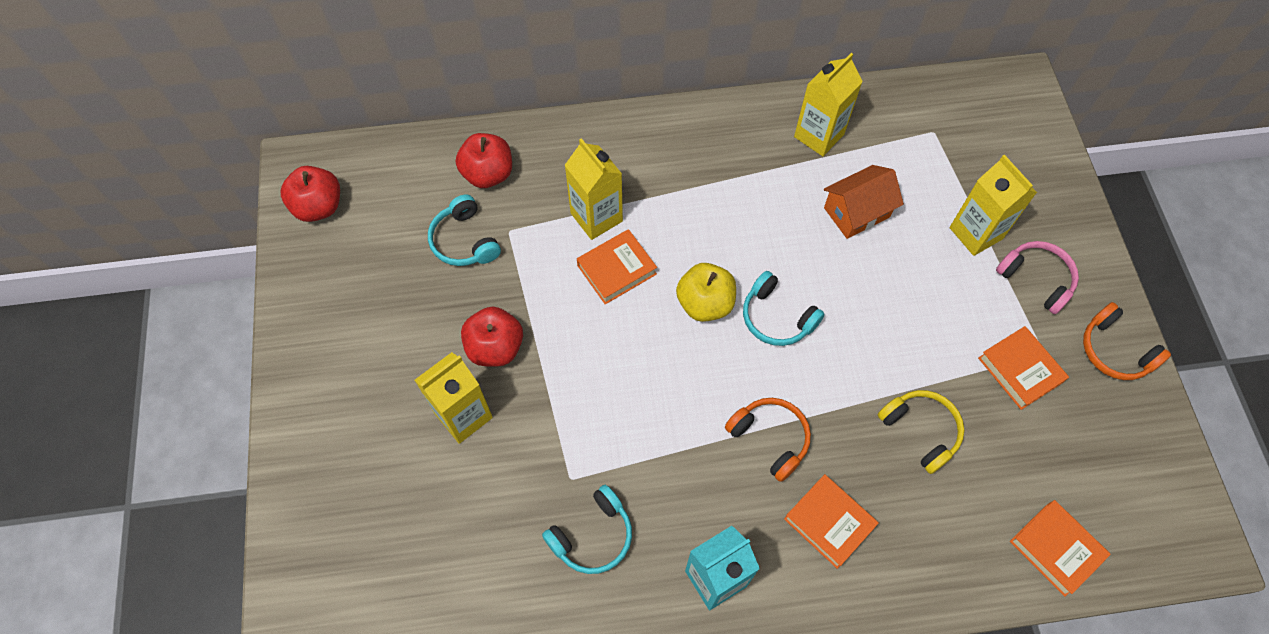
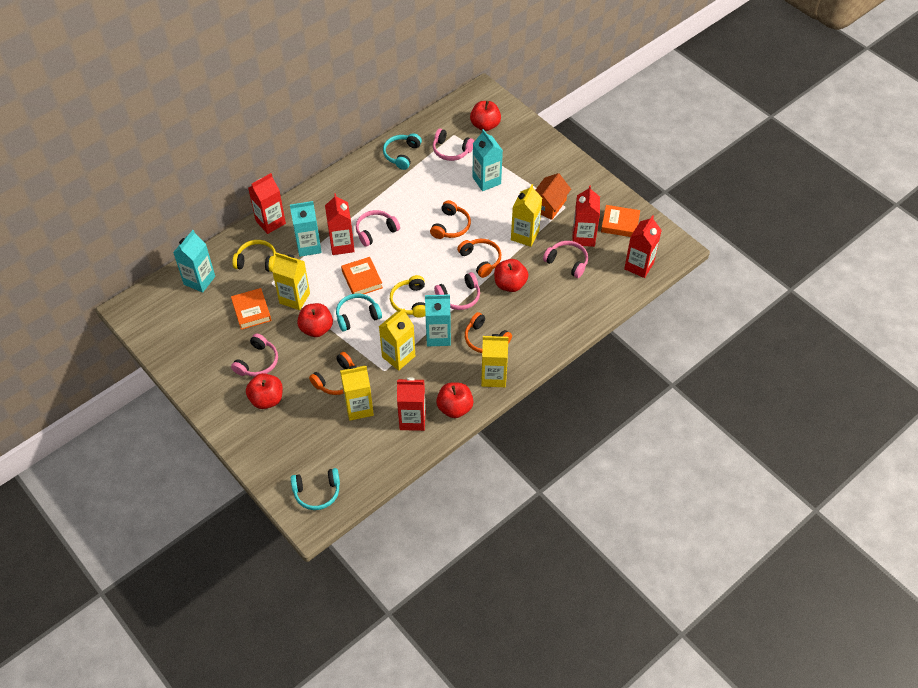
orange book: 4 -> 3
orange headphones: 2 -> 4
pink headphones: 1 -> 5
red apple: 3 -> 5
red carton: 0 -> 5
turquoise carton: 1 -> 4
yellow apple: 1 -> 0
yellow carton: 4 -> 5
yellow headphones: 1 -> 2

